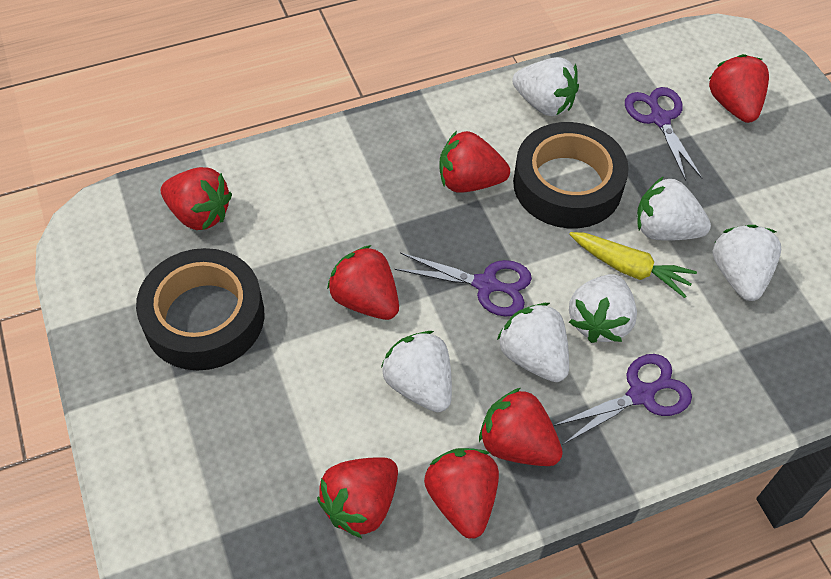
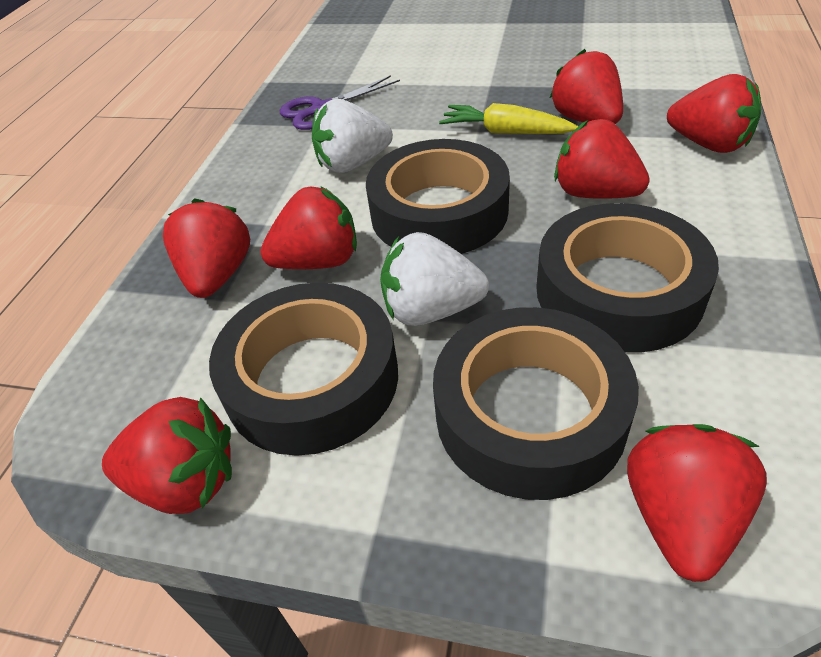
black tape: 2 -> 4
purple scissors: 3 -> 1
white strawberry: 6 -> 2

